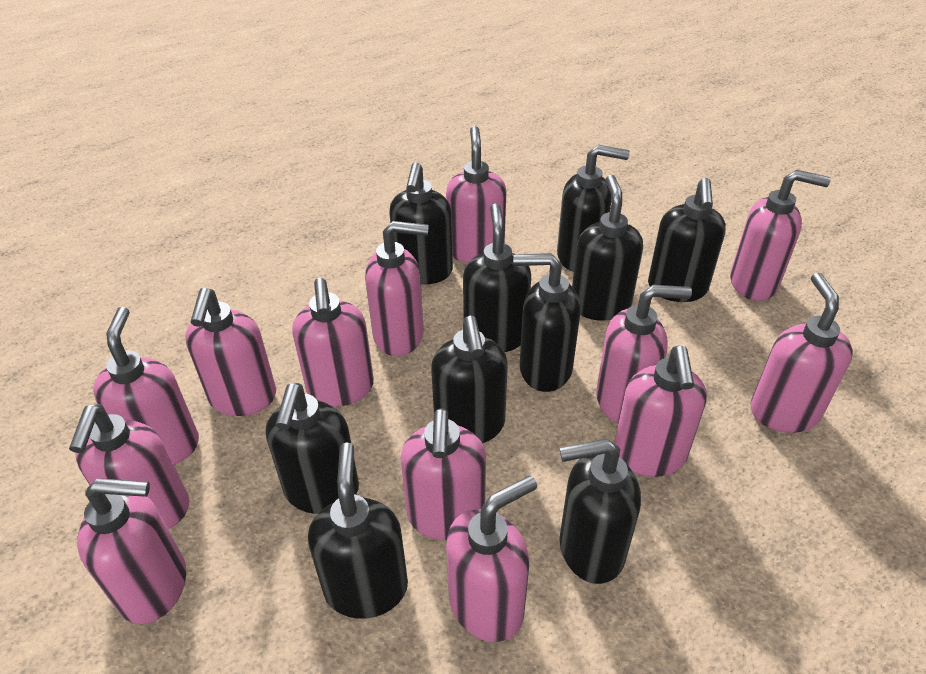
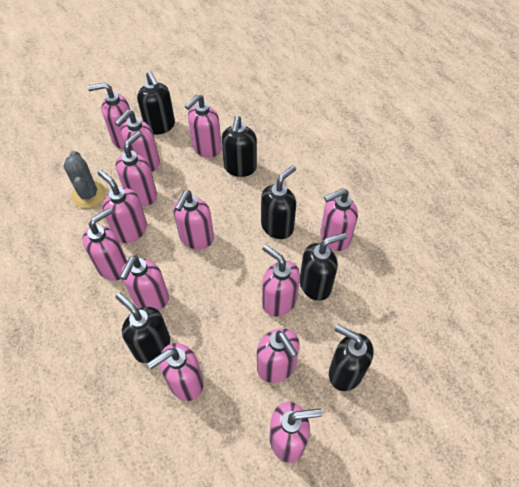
black soap dispenser: 10 -> 6
grey cactus: 0 -> 1

